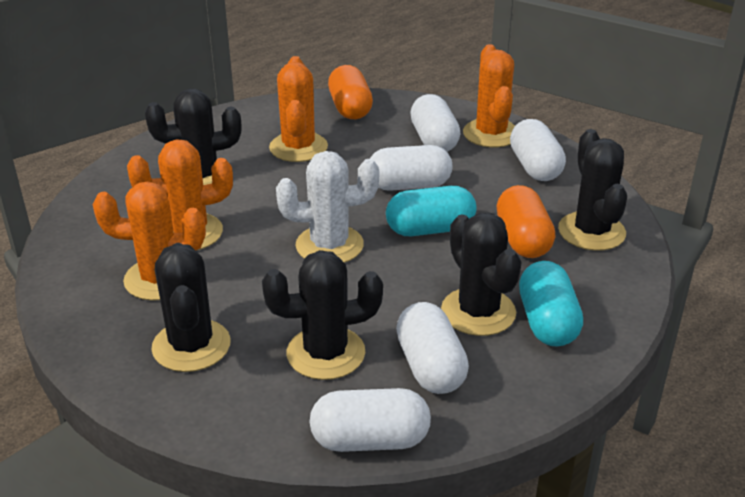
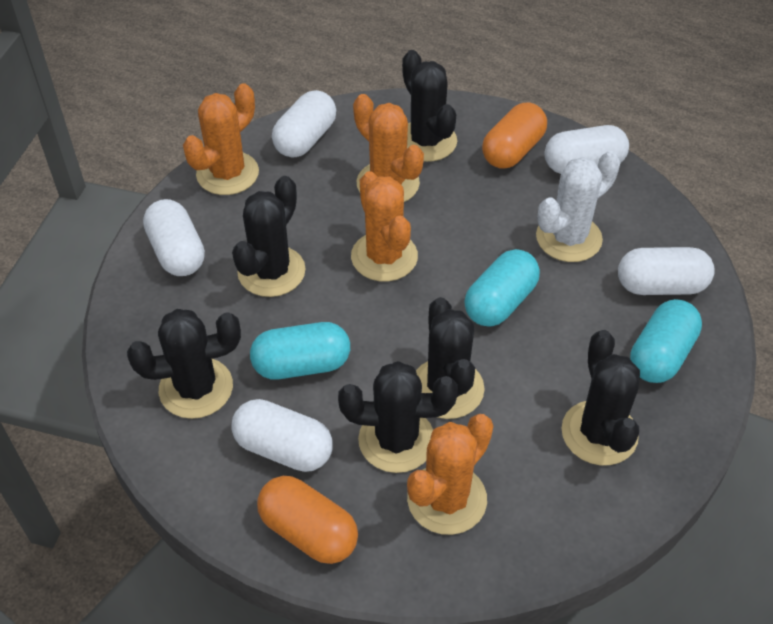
black cactus: 5 -> 6
turquoise capsule: 2 -> 3

